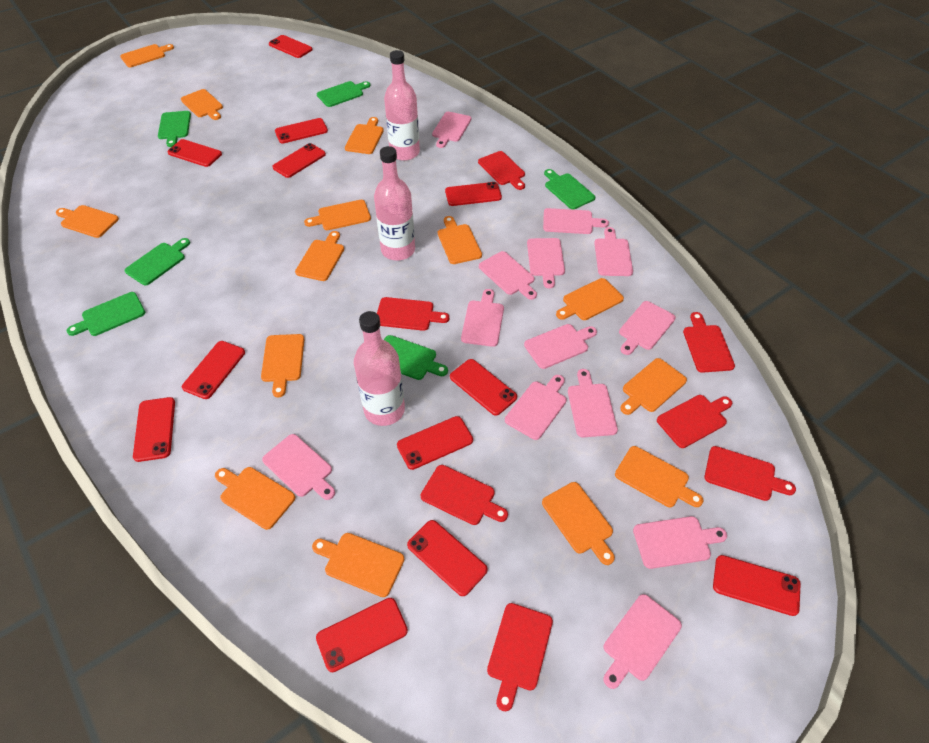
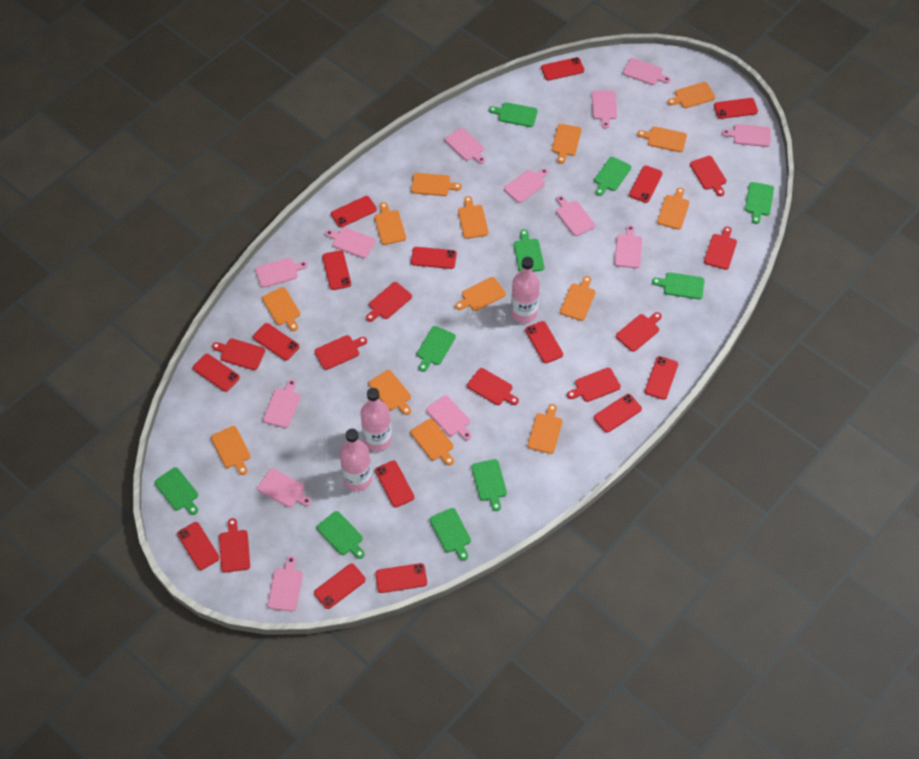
green cutting board: 6 -> 10
red cutting board: 7 -> 9
red phone: 12 -> 15

